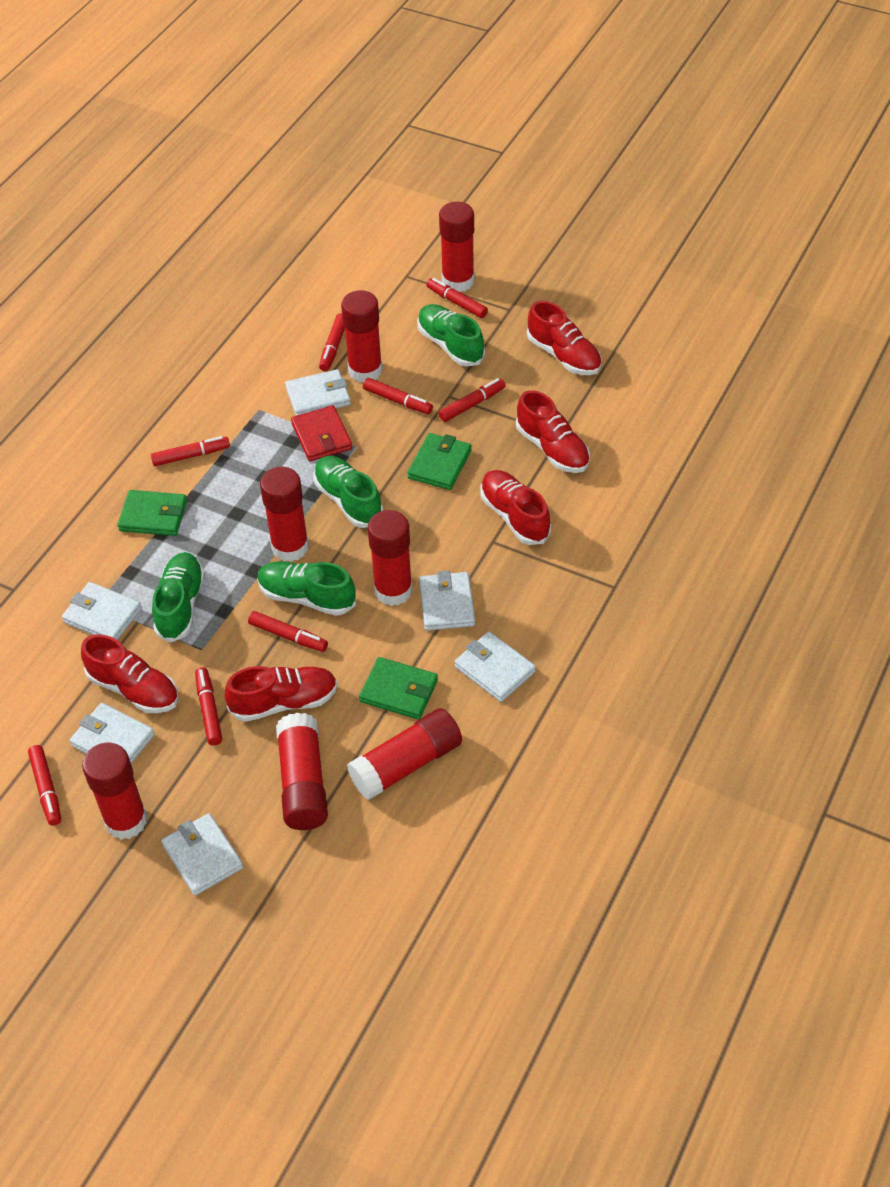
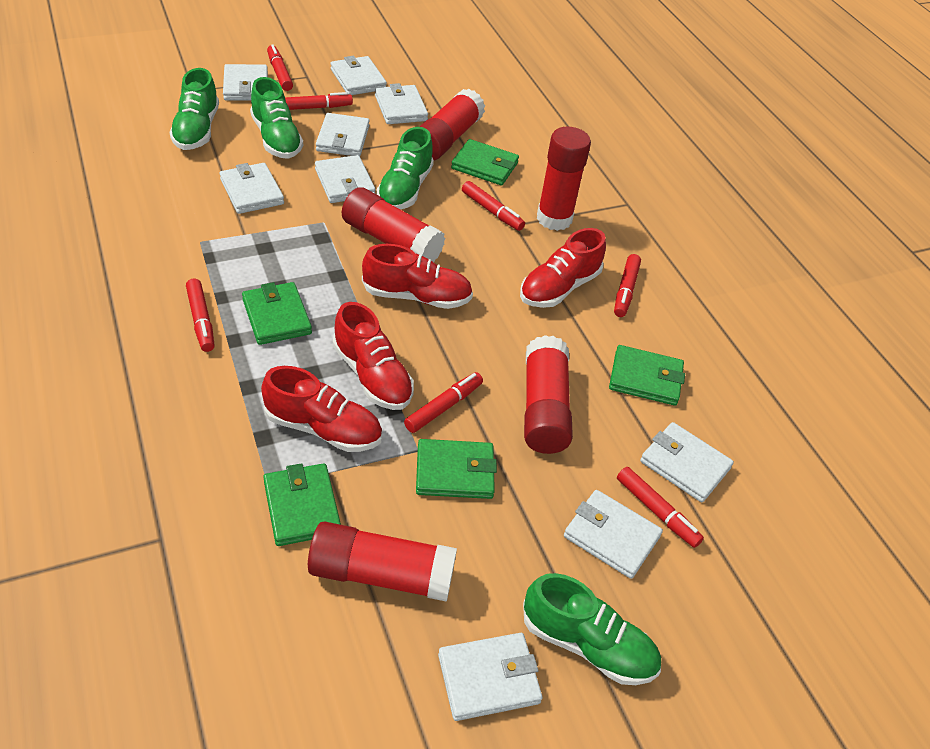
green wallet: 3 -> 5
red glue stick: 7 -> 5
red marker: 8 -> 7
red shoe: 5 -> 4
red wallet: 1 -> 0
white wallet: 6 -> 9

